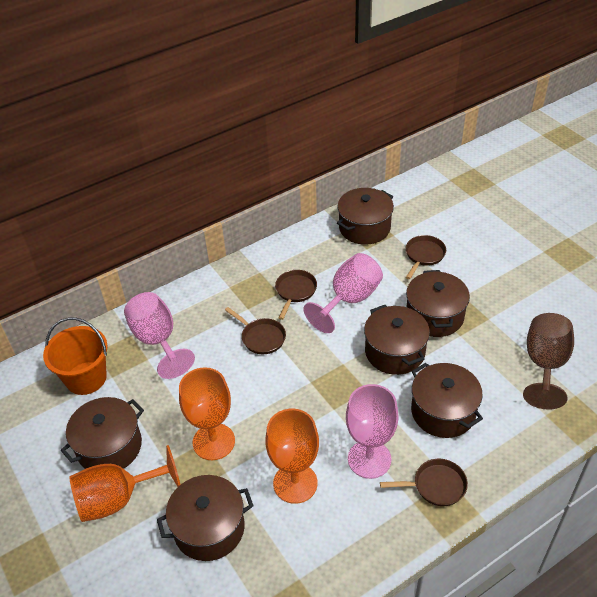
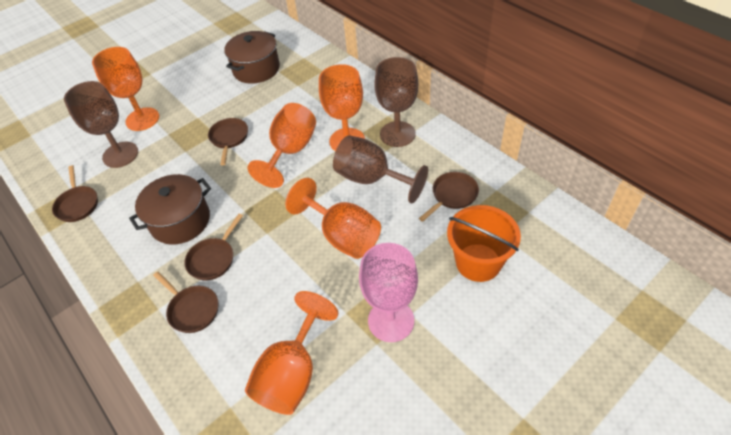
brown goblet: 1 -> 3
brown pan: 4 -> 5
brown pot: 6 -> 2
orange goblet: 3 -> 5
pink goblet: 3 -> 1

